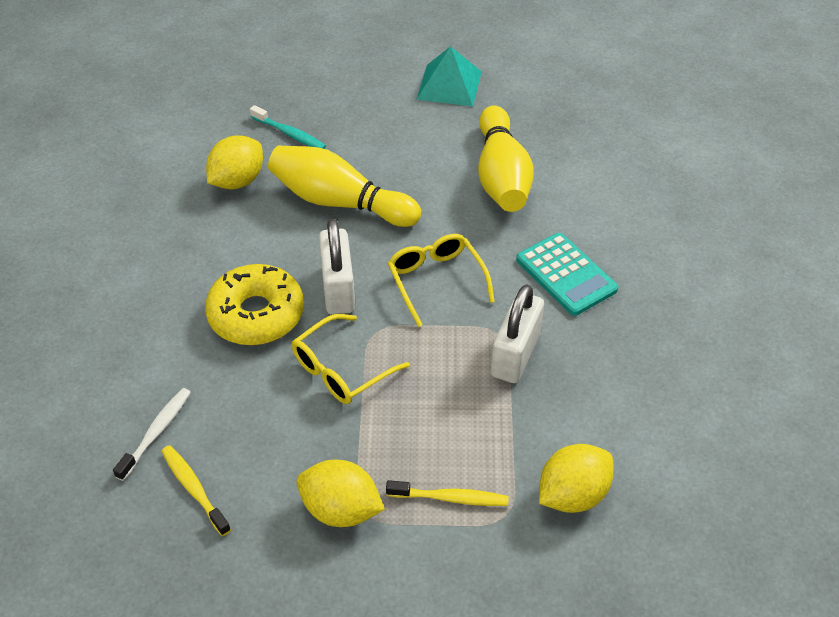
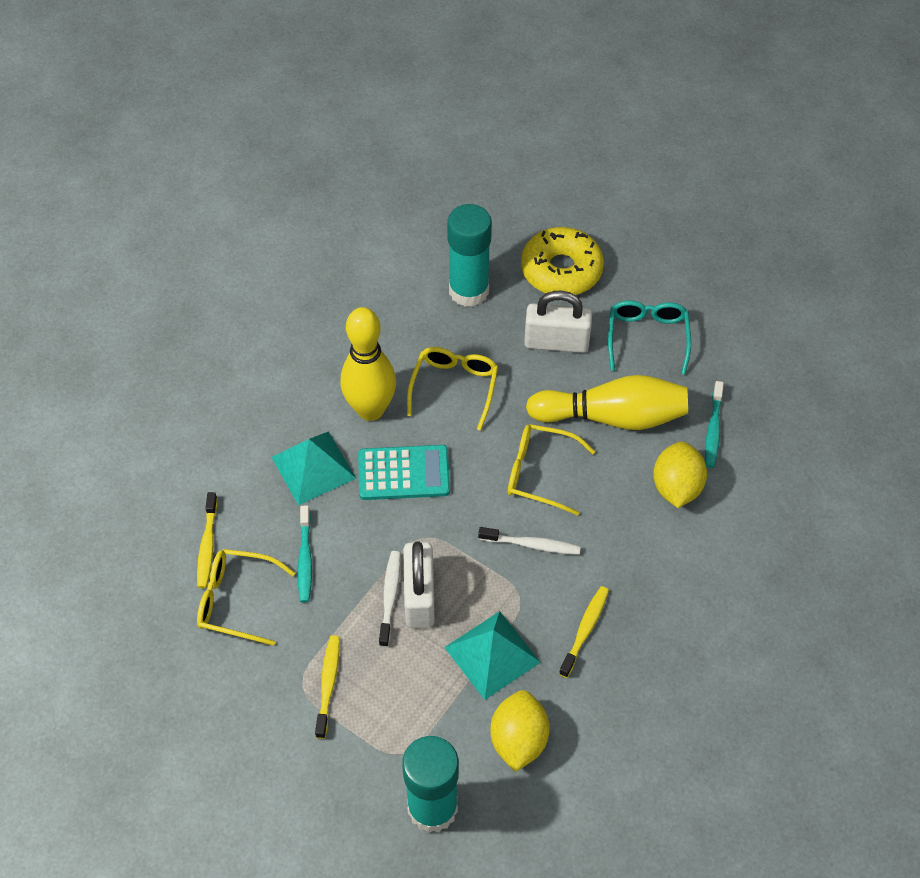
turquoise glasses: 0 -> 1
turquoise glue stick: 0 -> 2
turquoise pyramid: 1 -> 2
turquoise toothbrush: 1 -> 2
white toothbrush: 1 -> 2
yellow glasses: 2 -> 3
yellow lemon: 3 -> 2
yellow toothbrush: 2 -> 3

